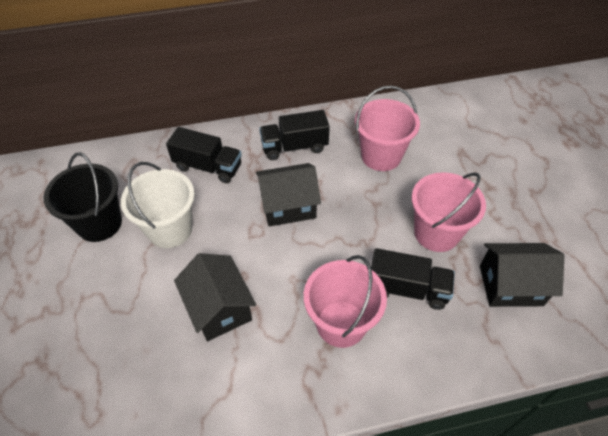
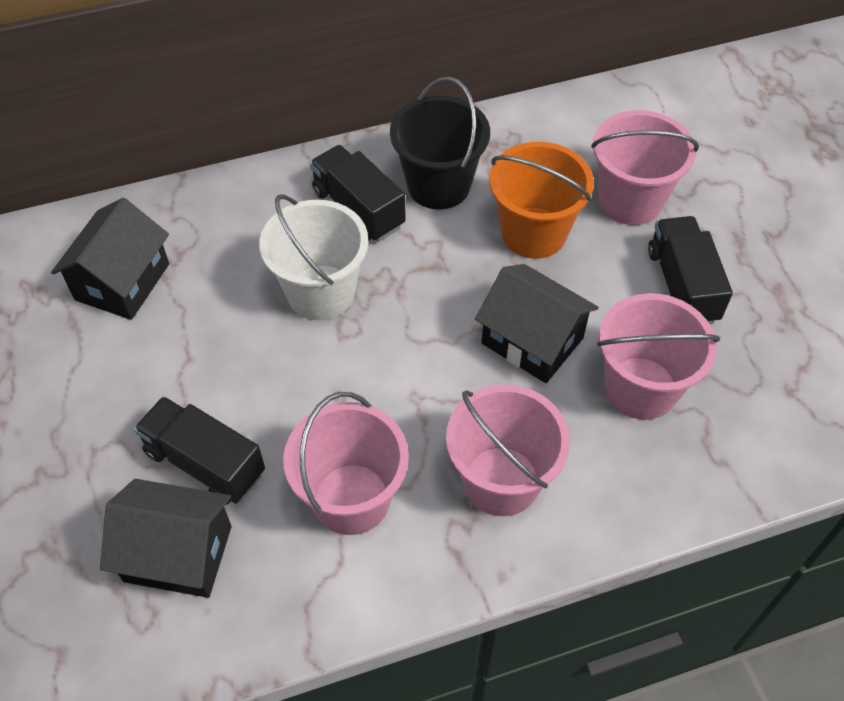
orange bucket: 0 -> 1
pink bucket: 3 -> 4

